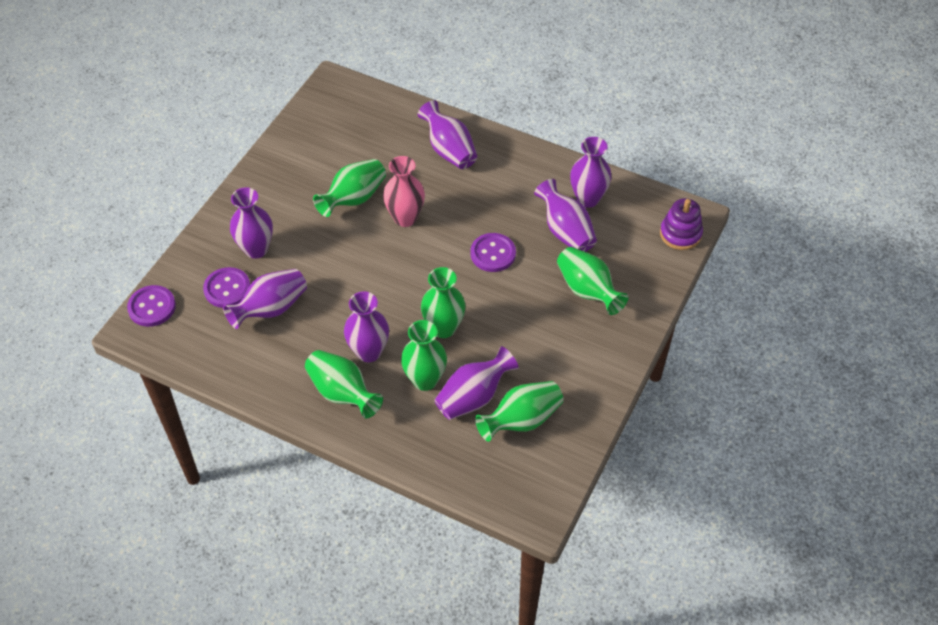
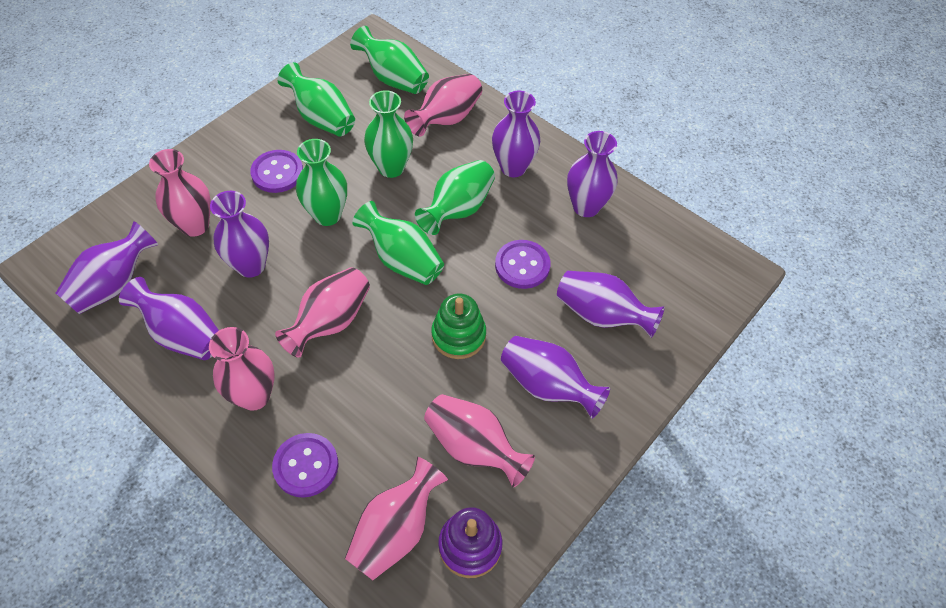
green stacking toy: 0 -> 1
pink vase: 1 -> 6

